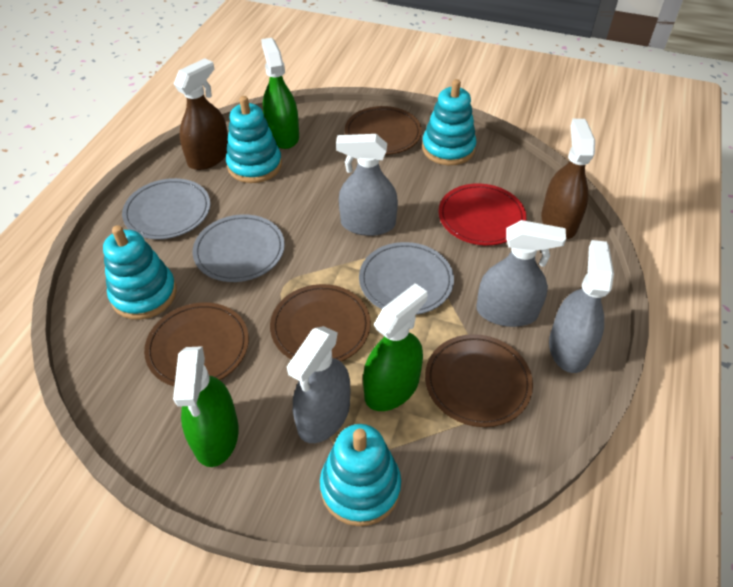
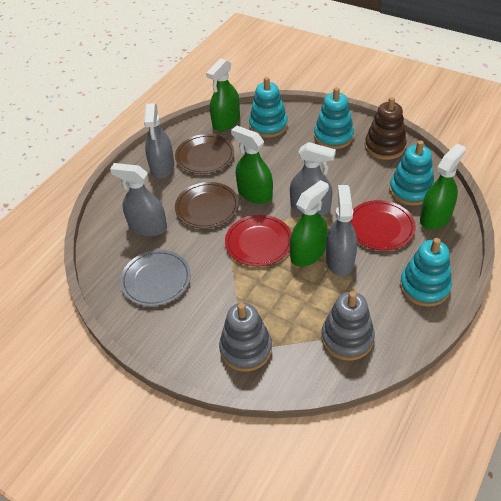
brown plate: 4 -> 2
brown spray bottle: 2 -> 0
brown stacking toy: 0 -> 1
green spray bottle: 3 -> 4
grey plate: 3 -> 1
grey stacking toy: 0 -> 2
red plate: 1 -> 2

